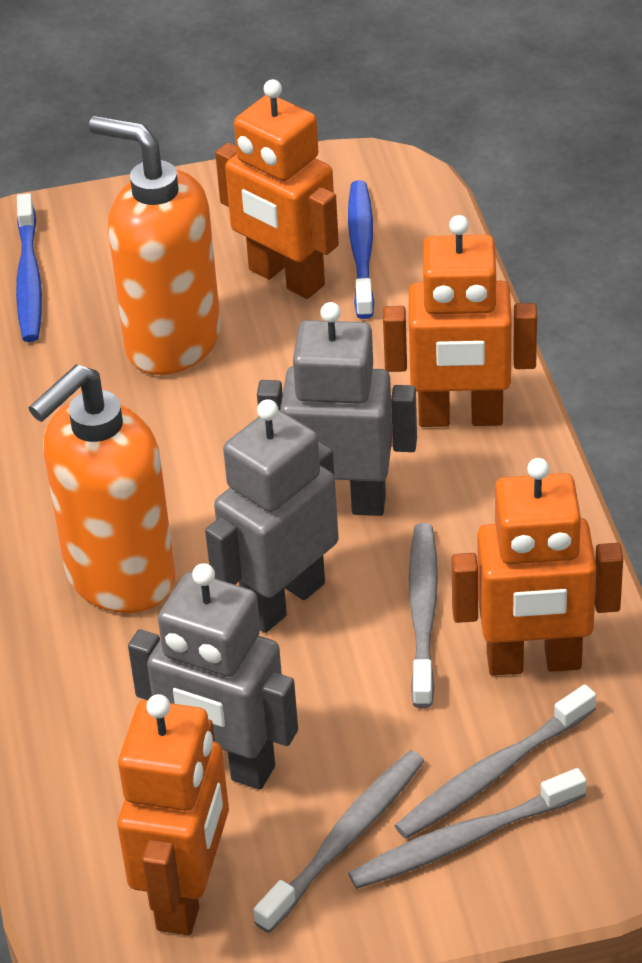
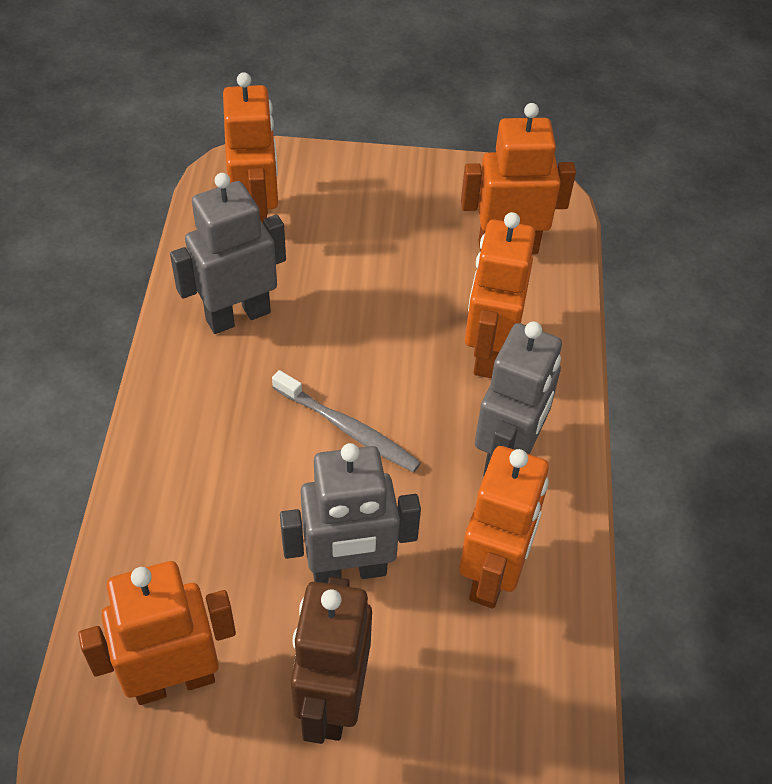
blue toothbrush: 2 -> 0
brown robot: 0 -> 1
grey toothbrush: 4 -> 1
orange robot: 4 -> 5
orange soap dispenser: 2 -> 0

